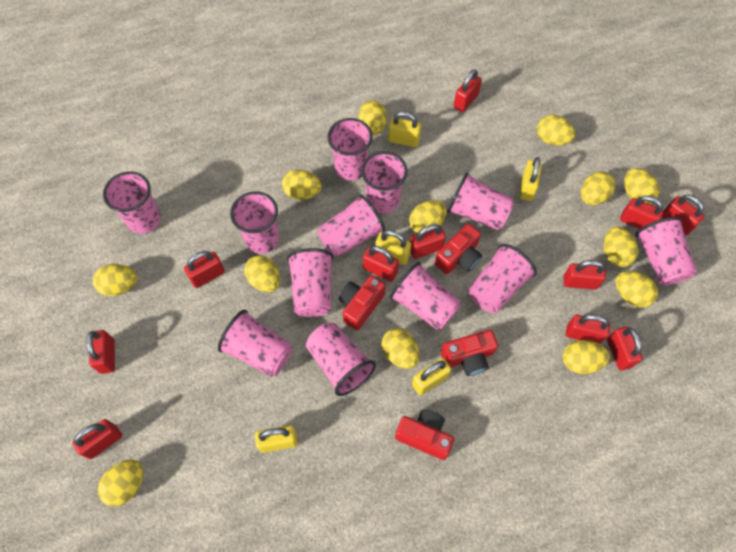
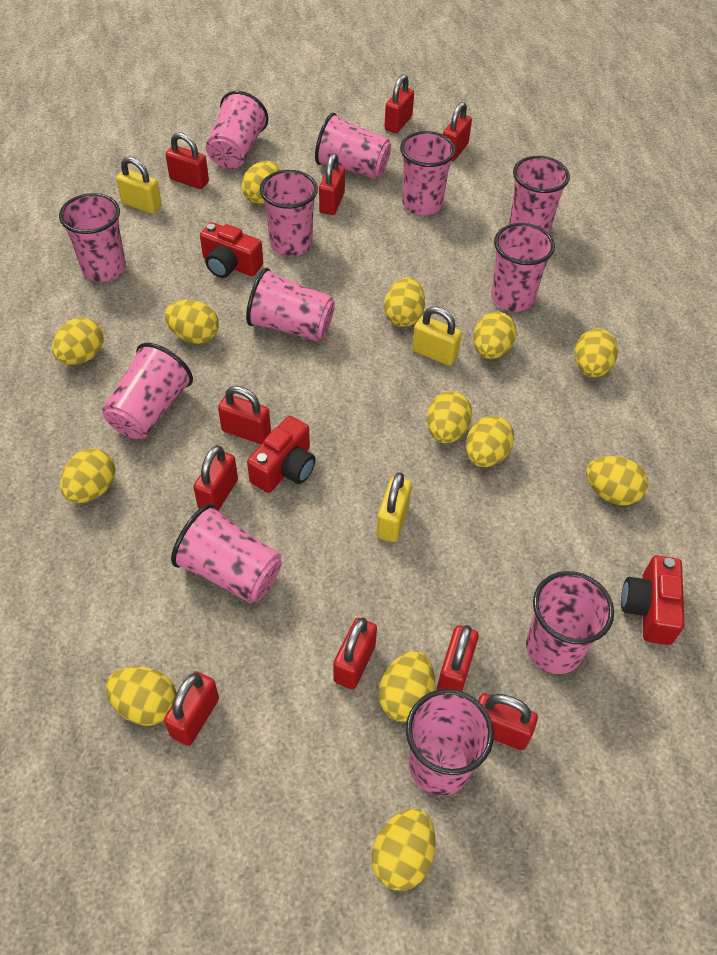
red camera: 4 -> 3
red padlock: 11 -> 10
yellow padlock: 5 -> 3

